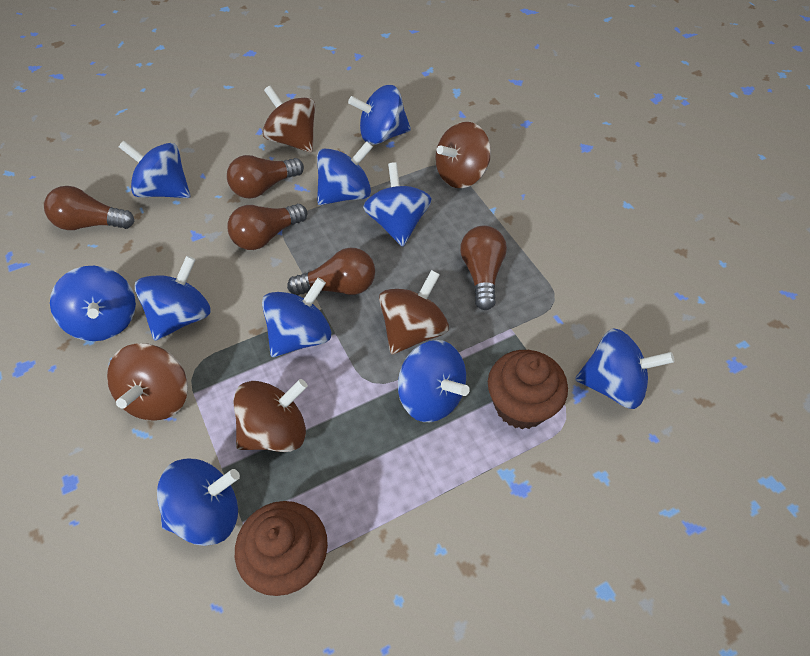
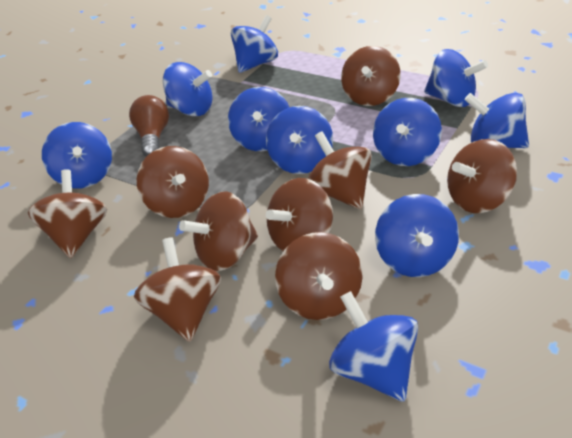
brown cupcake: 2 -> 0
brown light bulb: 5 -> 1
brown spinning top: 5 -> 9

